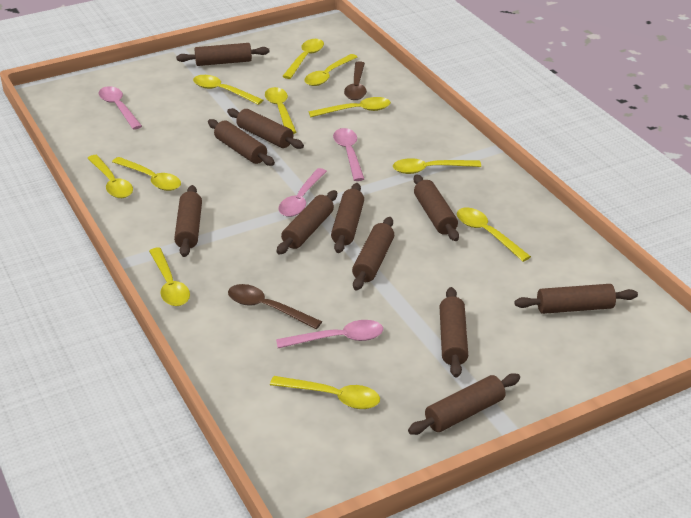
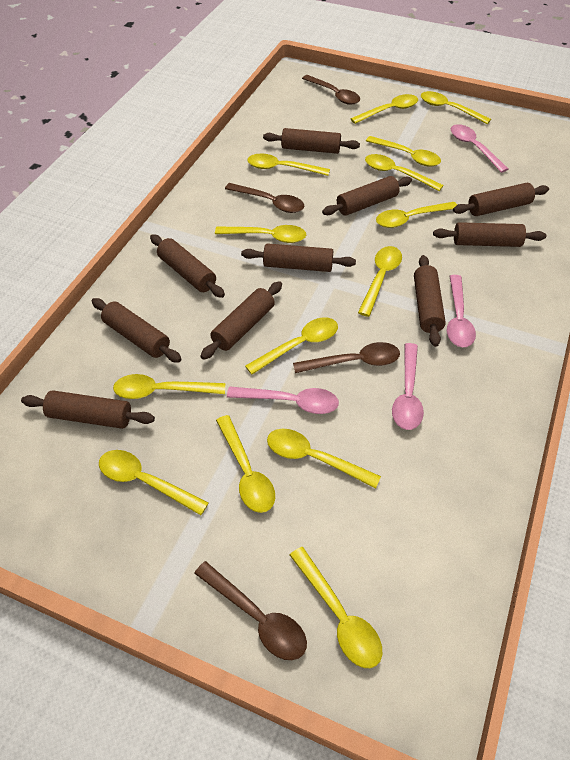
brown rolling pin: 11 -> 10
brown spoon: 2 -> 4
yellow spoon: 11 -> 14

